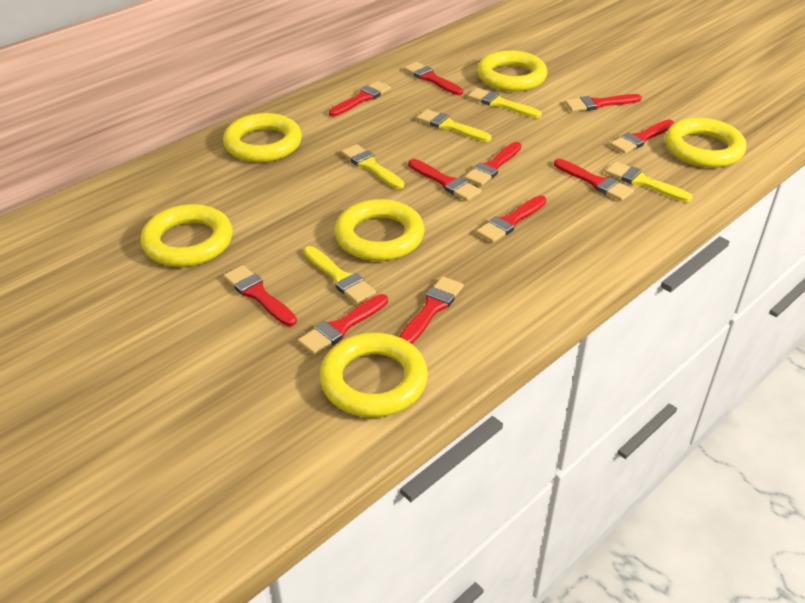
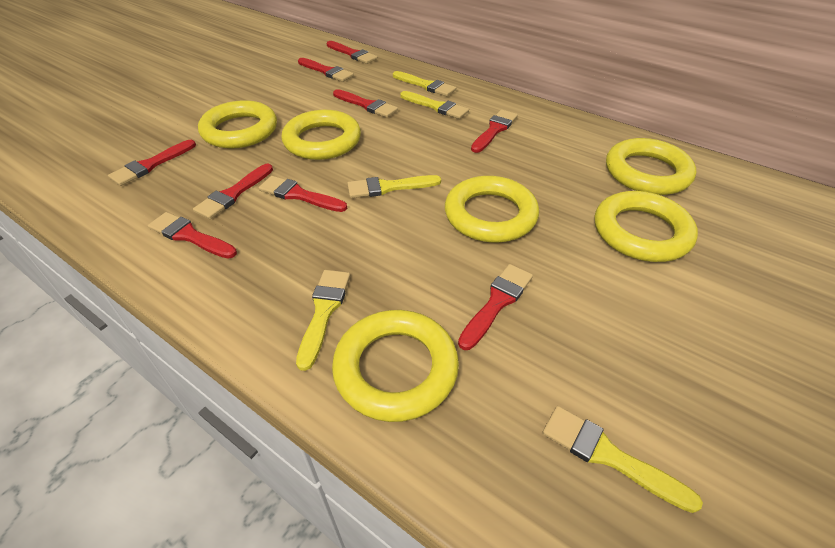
red brush: 11 -> 9

